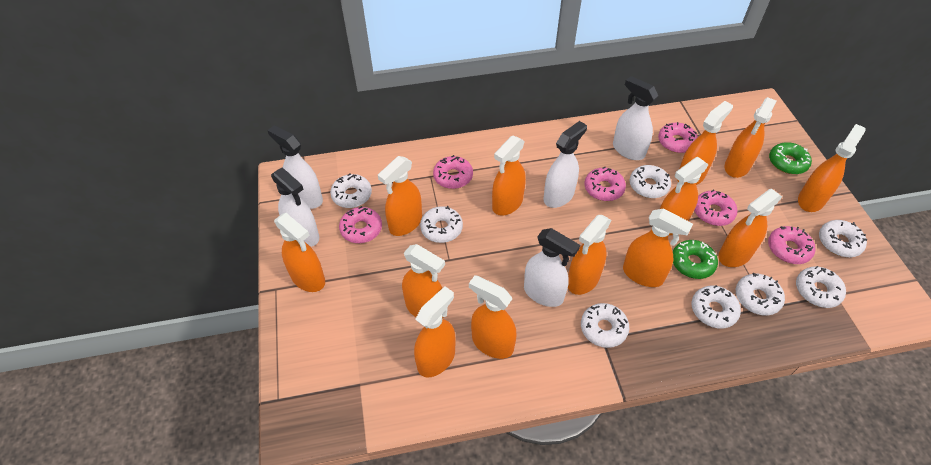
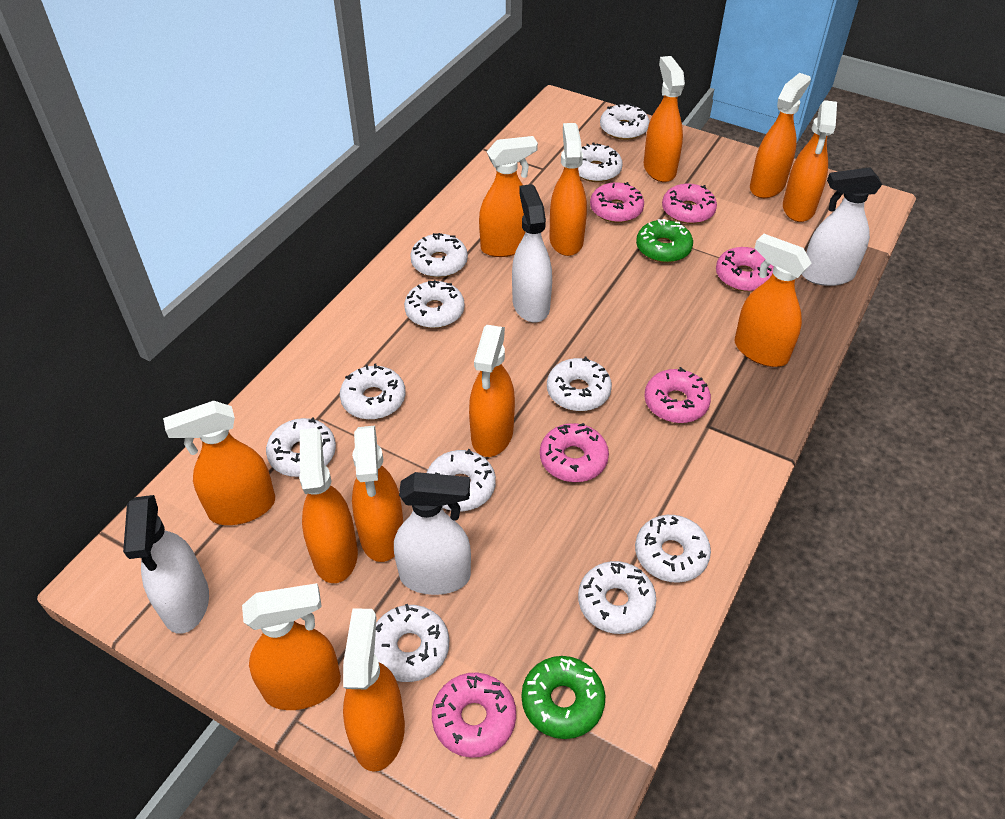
orange spray bottle: 13 -> 12
white donut: 8 -> 11
white spray bottle: 5 -> 4

